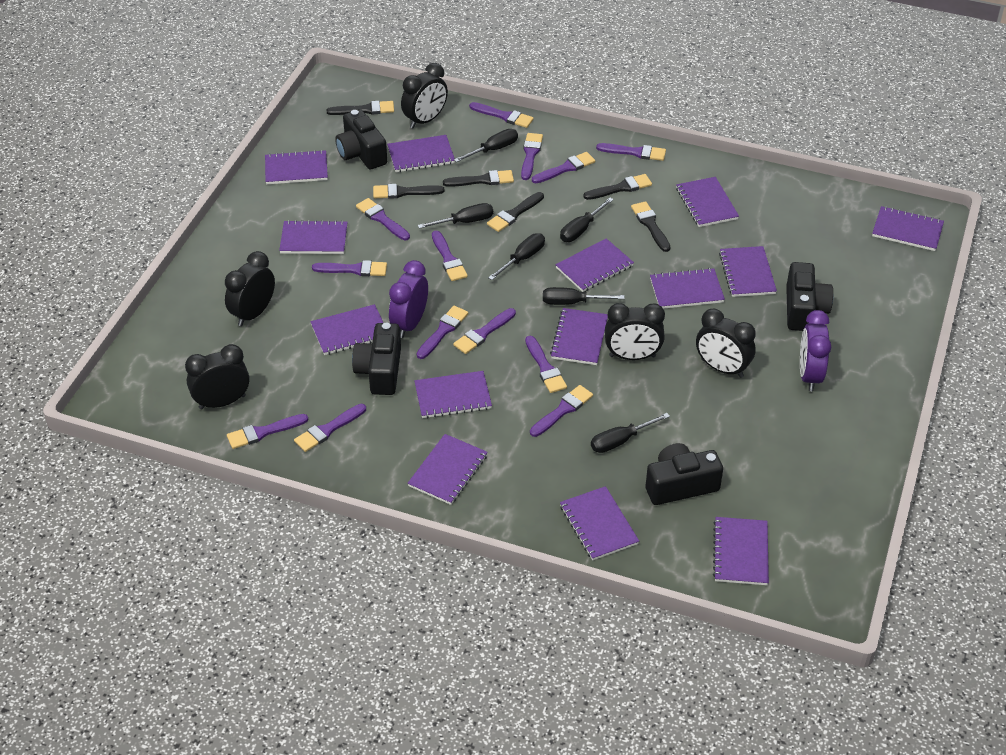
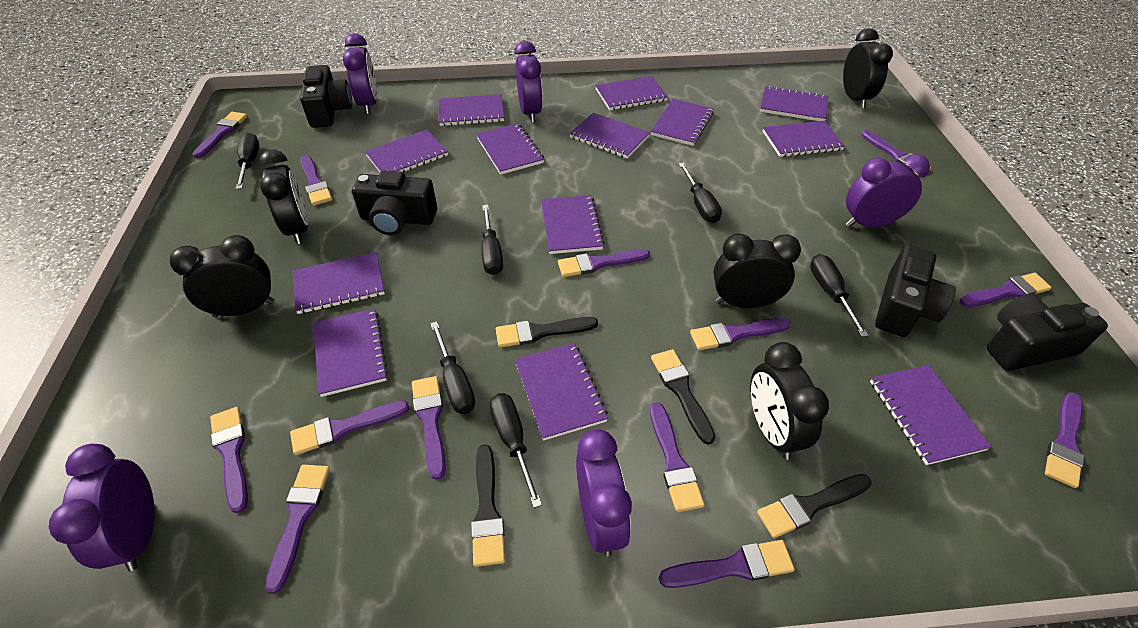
black brush: 6 -> 4
purple clock: 2 -> 5
purple notebook: 14 -> 13

